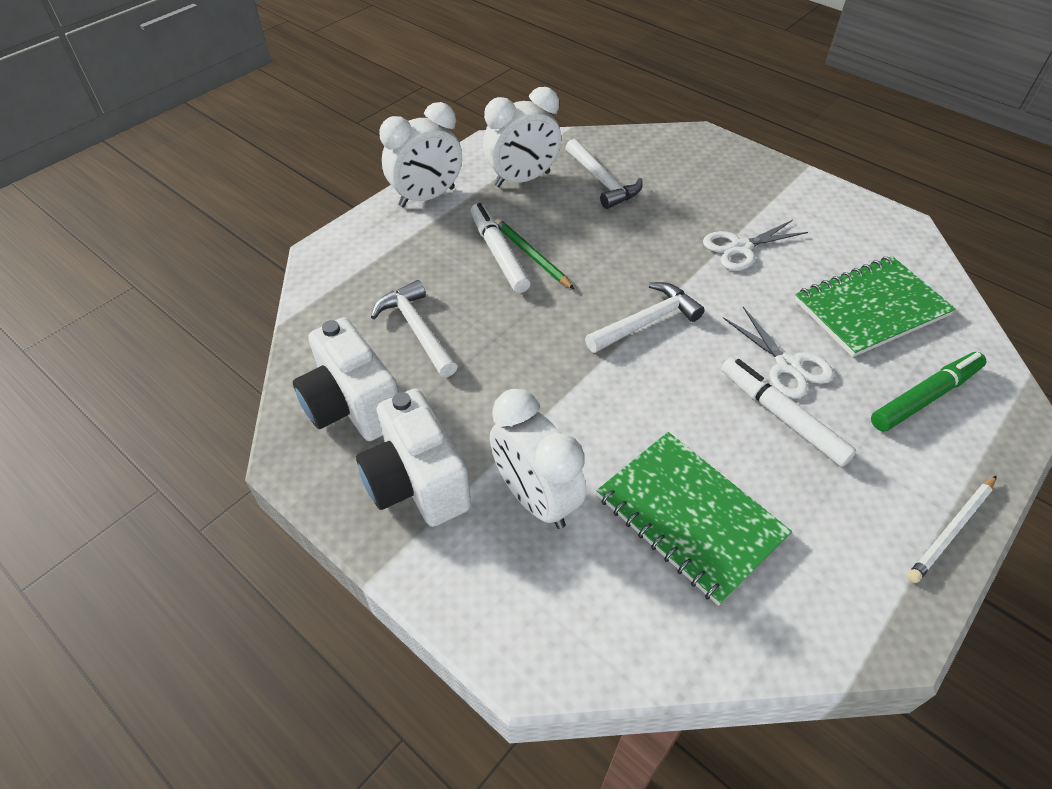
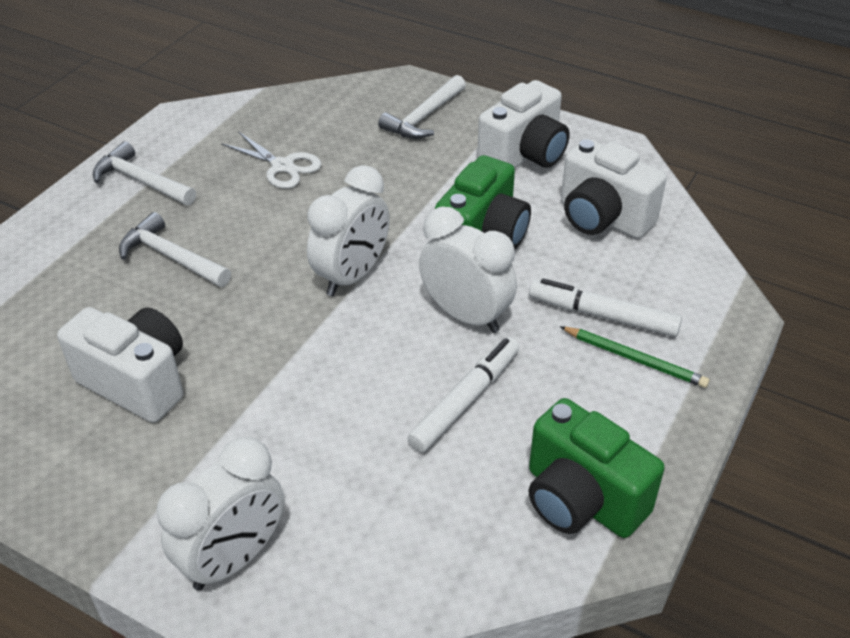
green camera: 0 -> 2
green marker: 1 -> 0
green notebook: 2 -> 0
white camera: 2 -> 3
white pencil: 1 -> 0
white scissors: 2 -> 1

